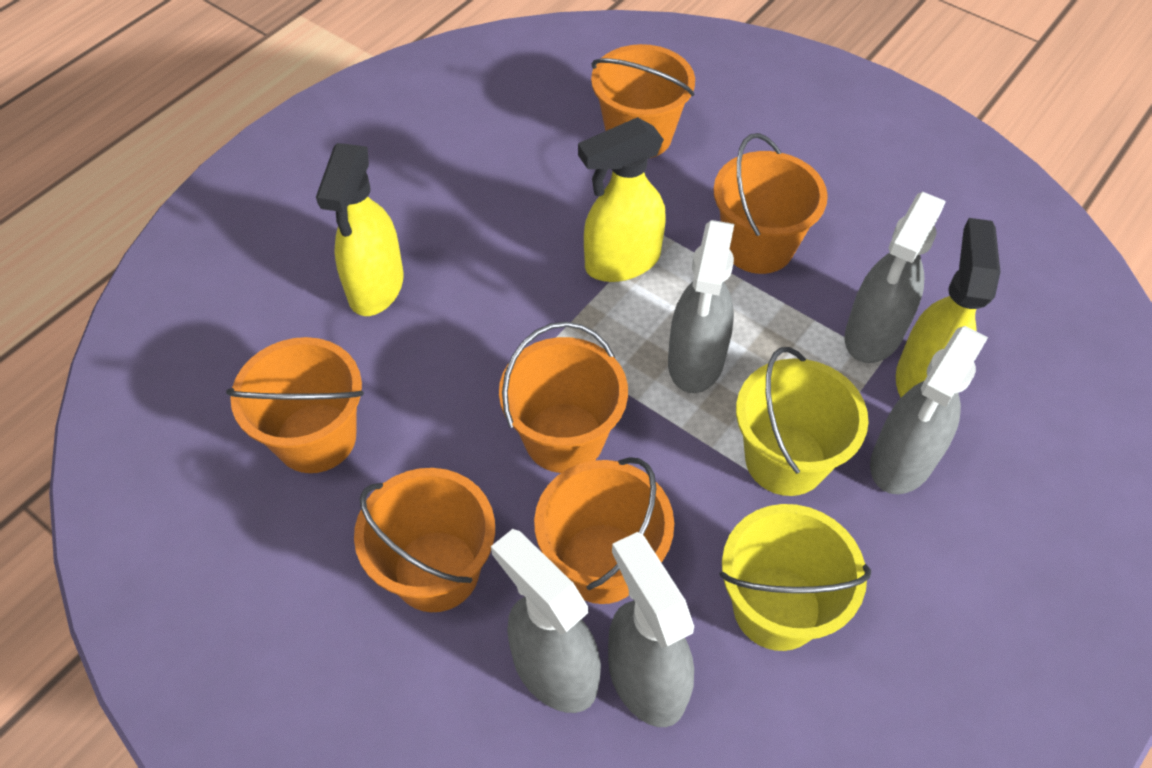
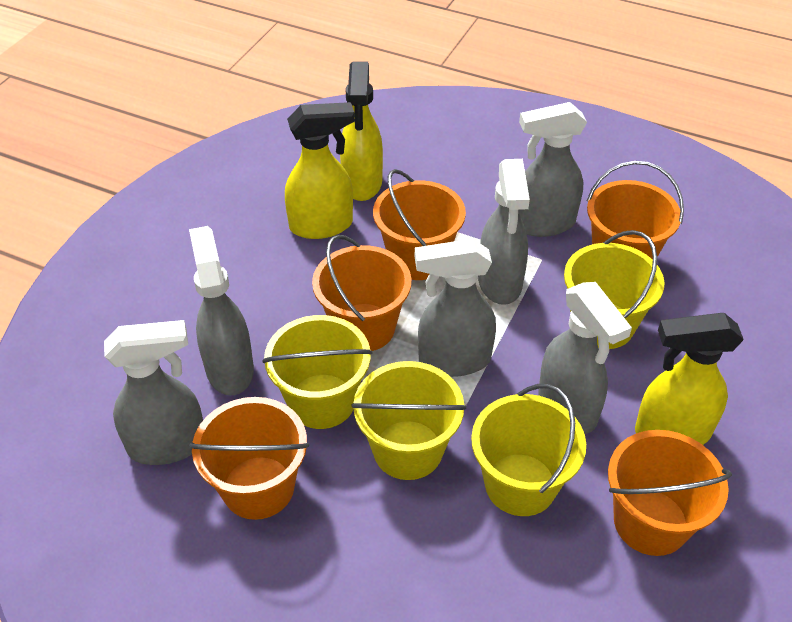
grey spray bottle: 5 -> 6
orange bucket: 6 -> 5
yellow bucket: 2 -> 4

